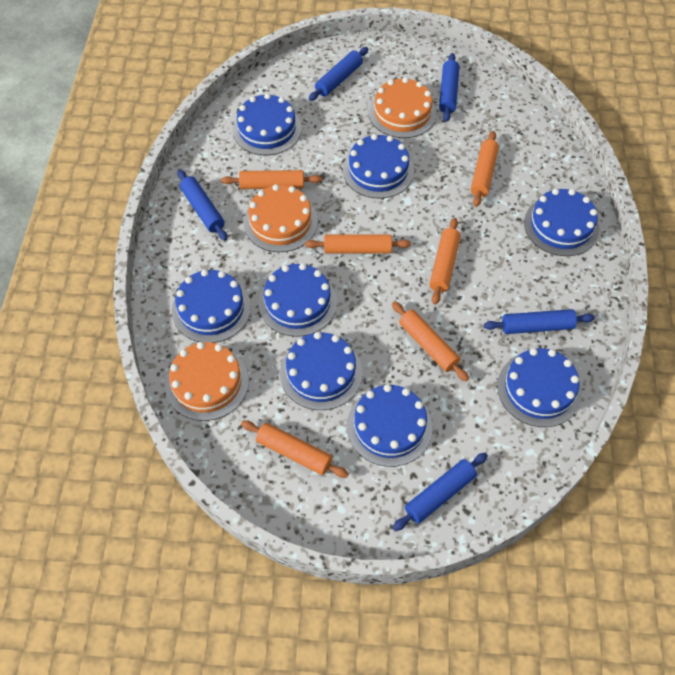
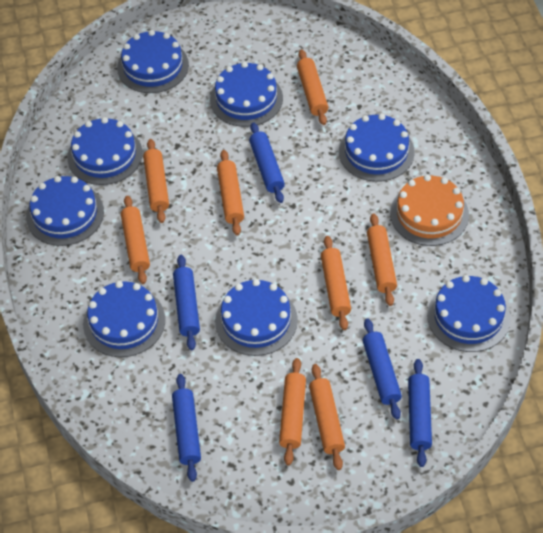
orange cake: 3 -> 1
orange rolling pin: 6 -> 8

